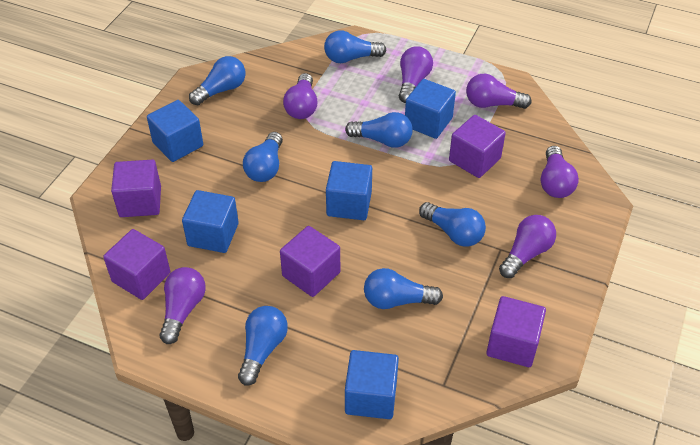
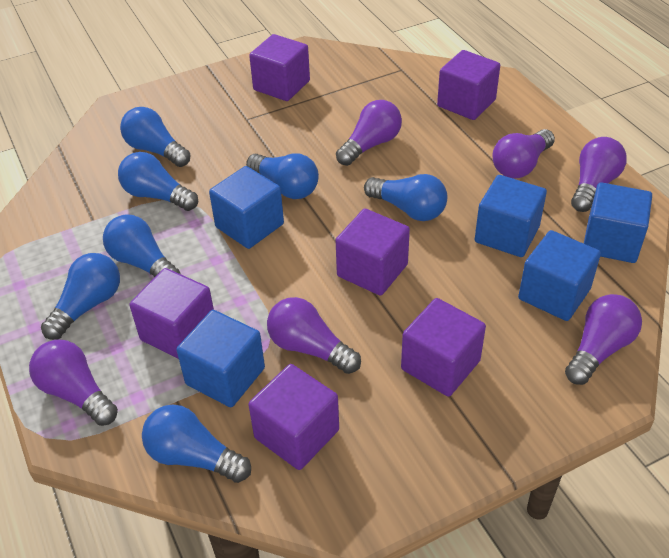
purple cube: 5 -> 6

